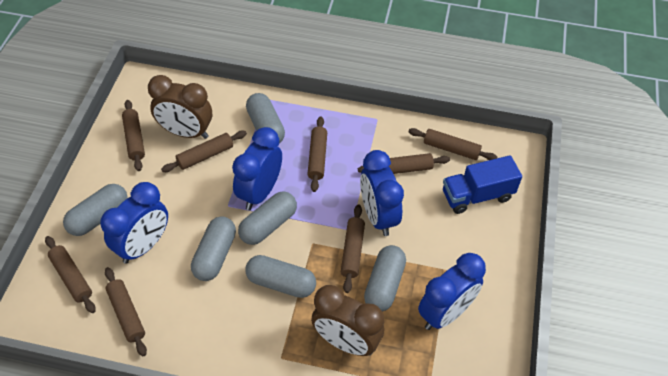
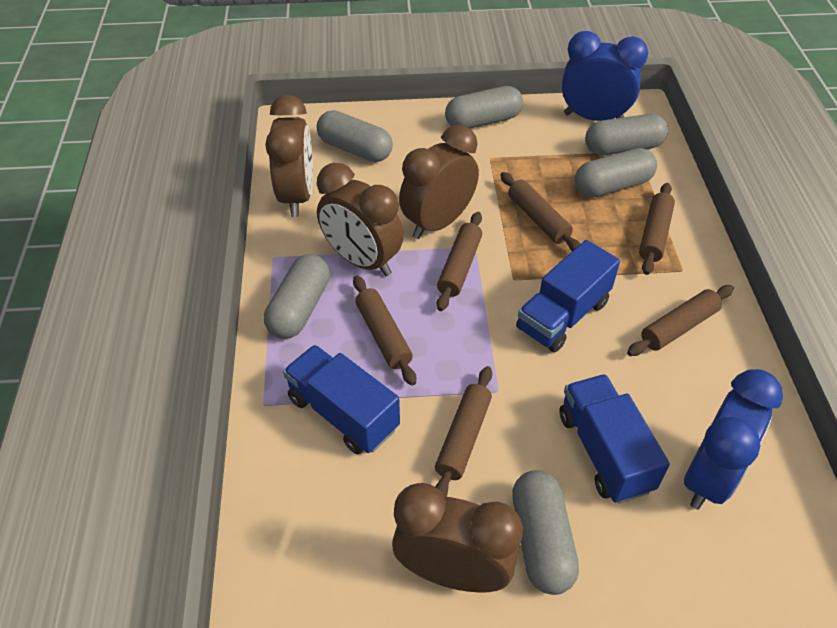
blue clock: 4 -> 2
blue truck: 1 -> 3
brown clock: 2 -> 4
brown rolling pin: 8 -> 6

